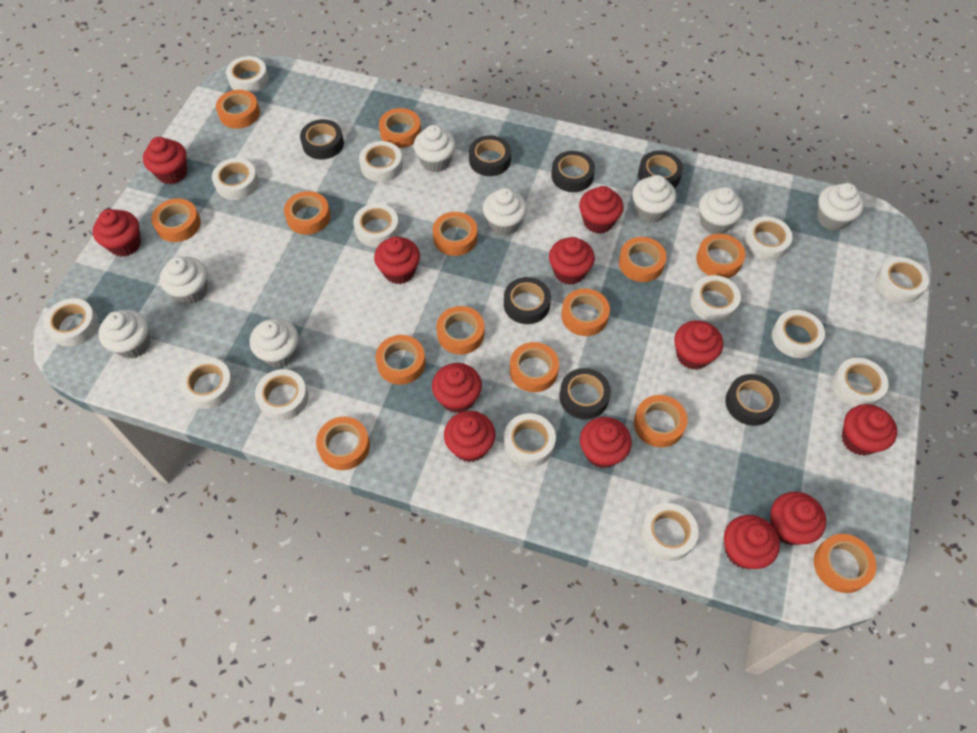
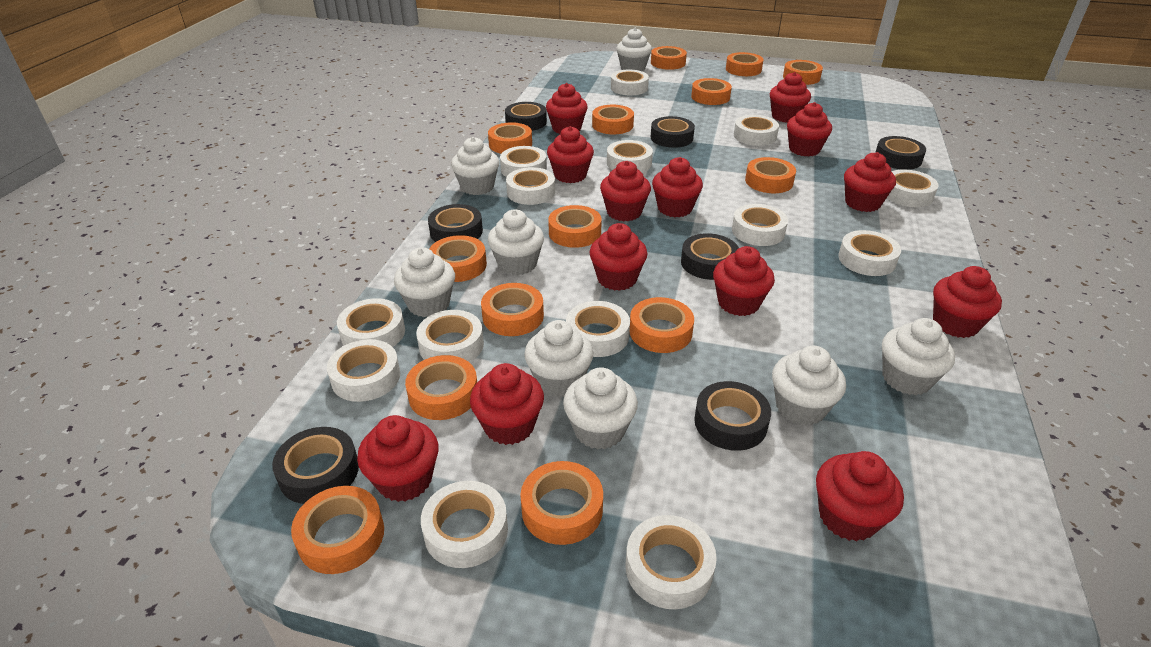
red cupcake: 12 -> 13

